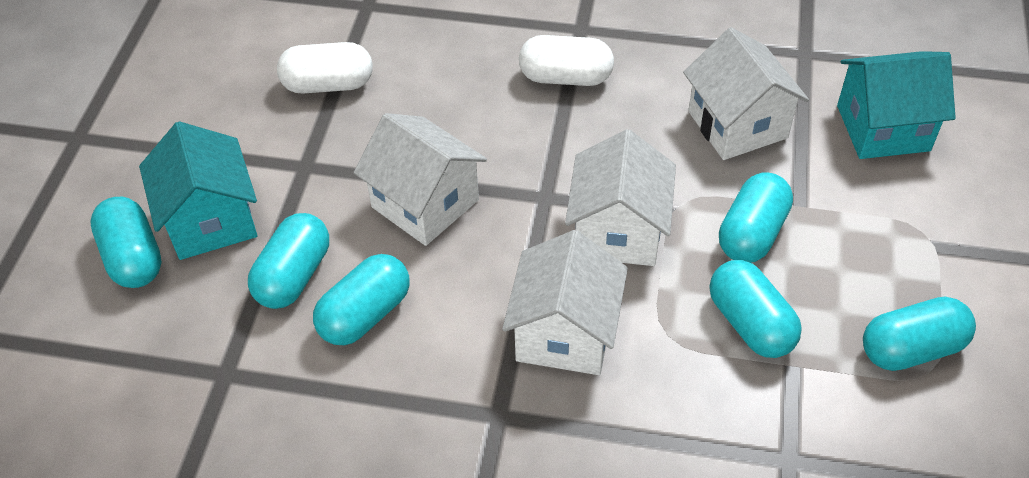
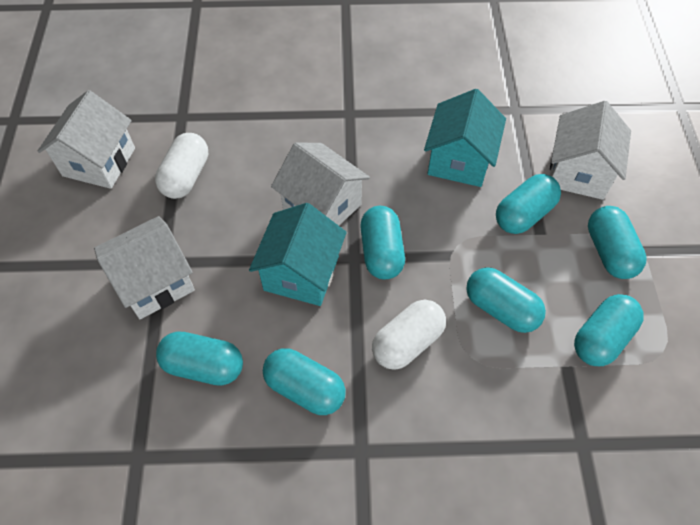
turquoise capsule: 6 -> 7

